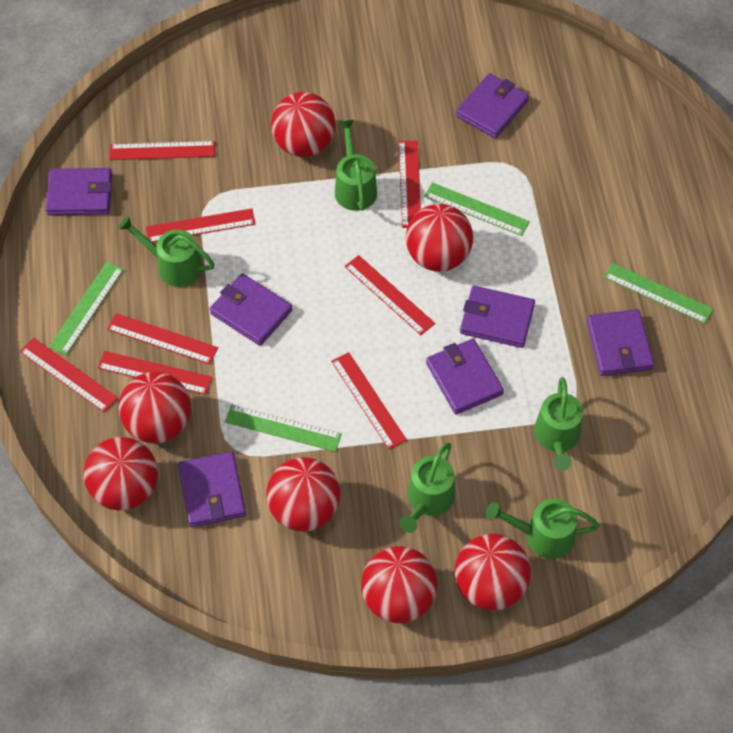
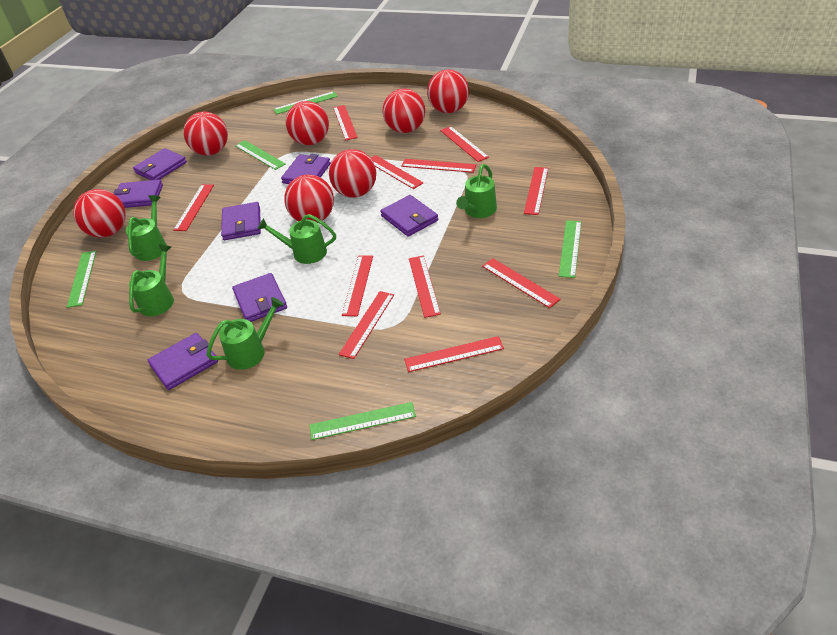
green ruler: 4 -> 5
red ruler: 8 -> 11

